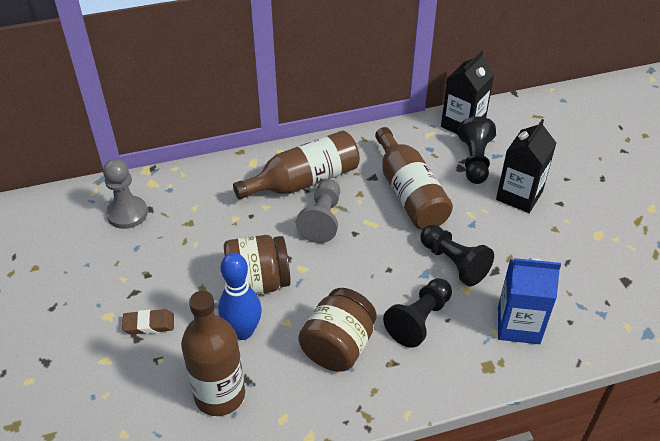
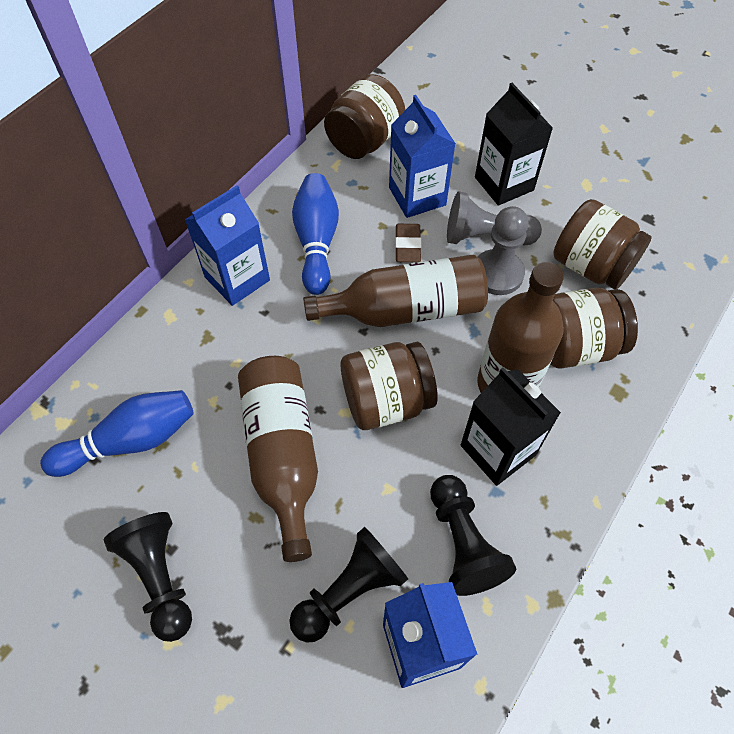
blue bowling pin: 1 -> 2
blue carton: 1 -> 3
brown jar: 2 -> 4

